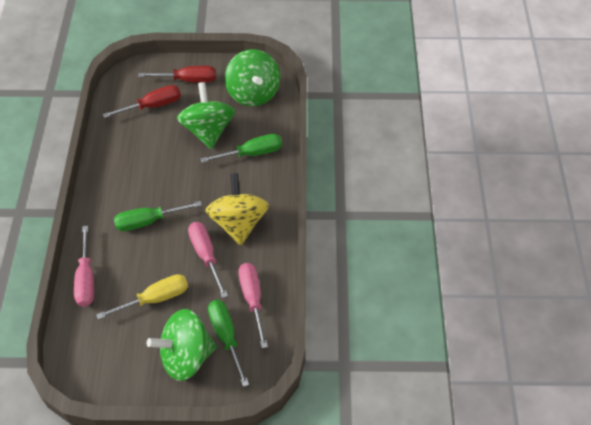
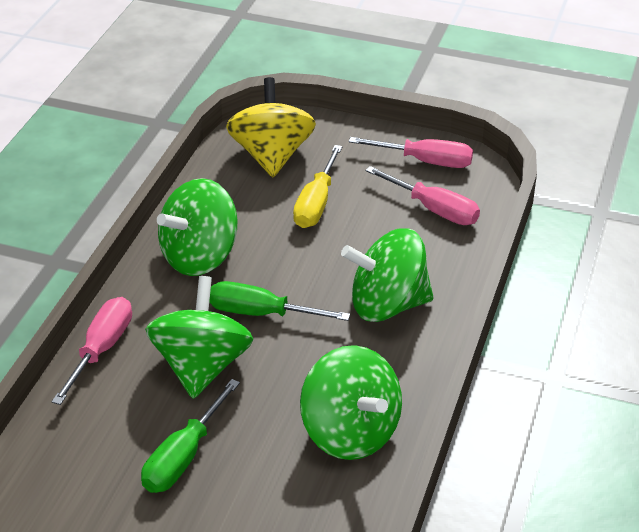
green screwdriver: 3 -> 2
green spinning top: 3 -> 4
red screwdriver: 2 -> 0

